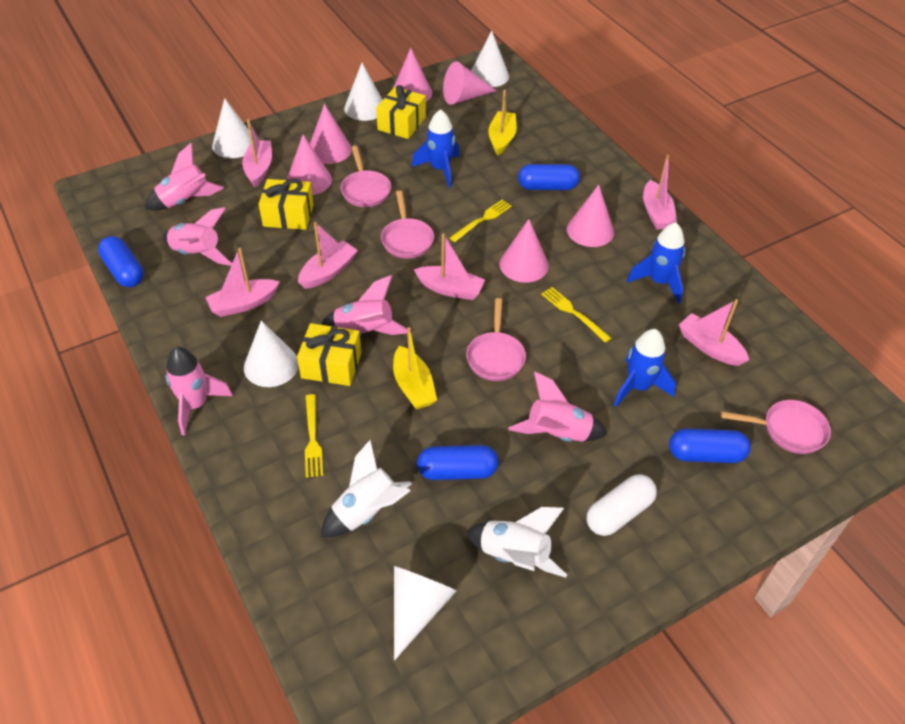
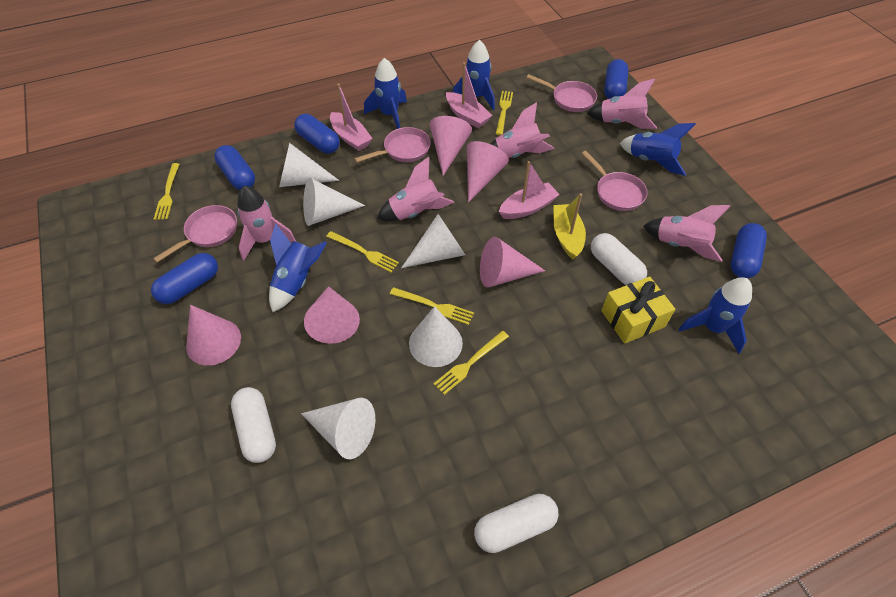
blue capsule: 4 -> 5
blue rocket: 3 -> 5
pink boat: 6 -> 3
pink cone: 6 -> 5
white capsule: 1 -> 3
white rocket: 2 -> 0
yellow boat: 2 -> 1
yellow fork: 3 -> 5
yellow gift: 3 -> 1

